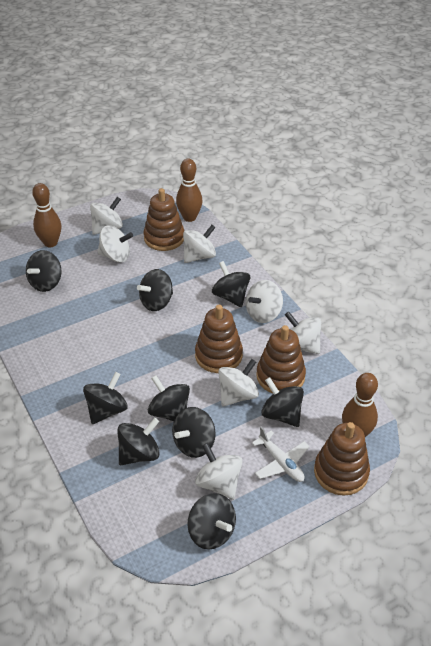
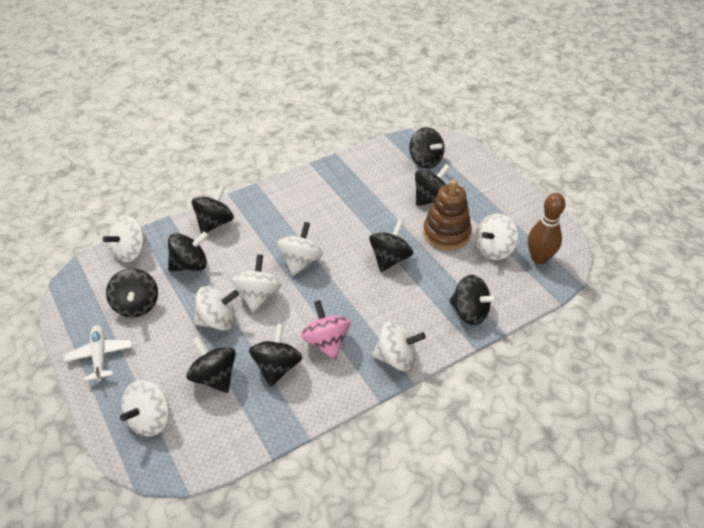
brown bowling pin: 3 -> 1
brown stacking toy: 4 -> 1
pink spinning top: 0 -> 1

